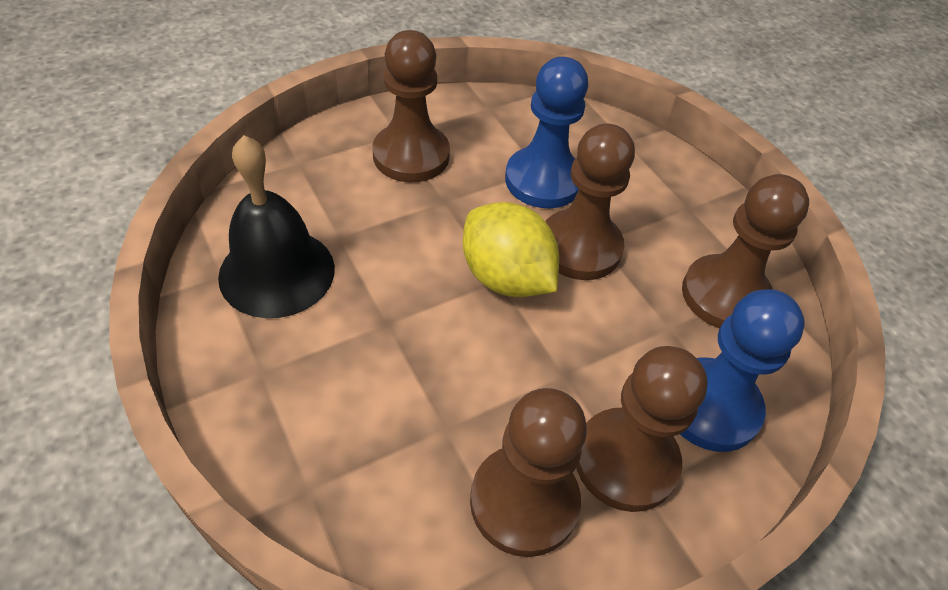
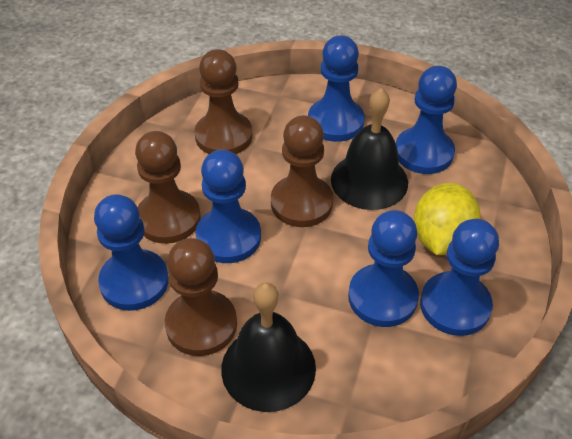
black bell: 1 -> 2
blue pawn: 2 -> 6
brown pawn: 5 -> 4

